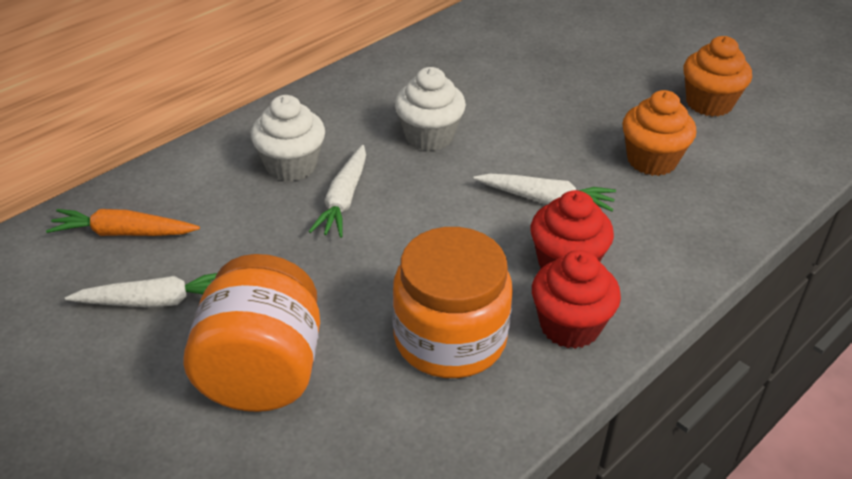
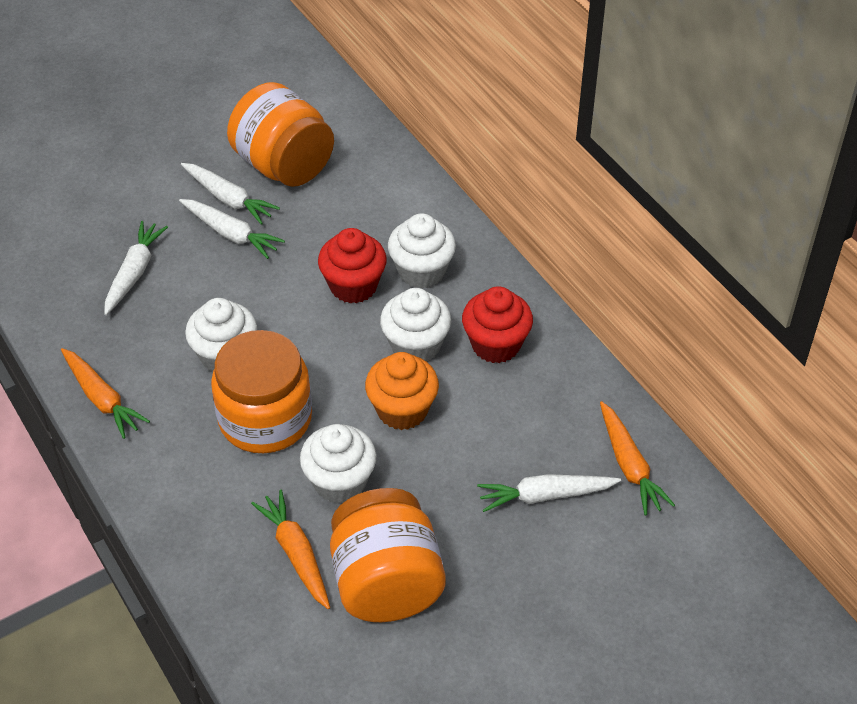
orange carrot: 1 -> 3
orange cupcake: 2 -> 1
orange jar: 2 -> 3
white carrot: 3 -> 4
white cupcake: 2 -> 4

